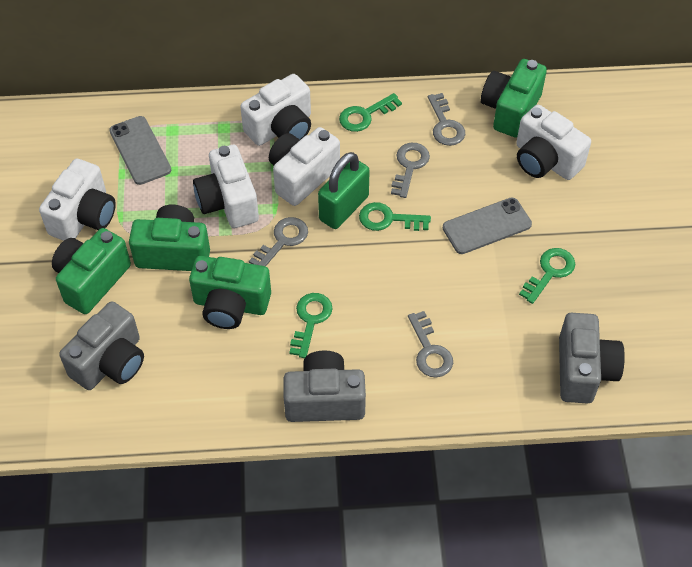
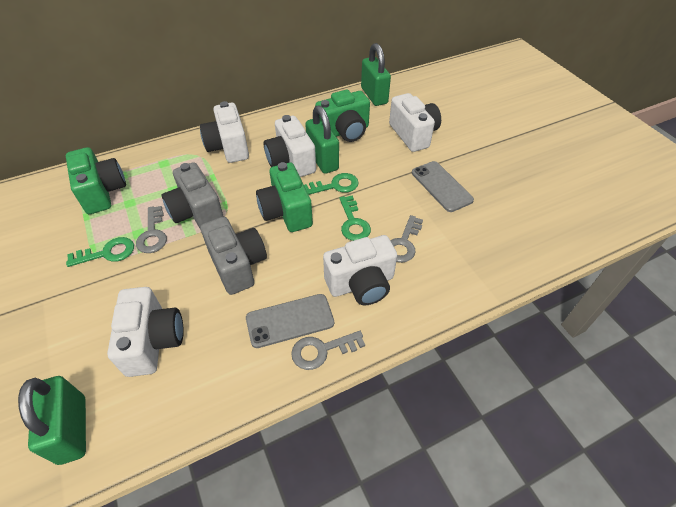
green camera: 4 -> 3
green key: 4 -> 3
green padlock: 1 -> 3
grey camera: 3 -> 2
grey key: 4 -> 3

